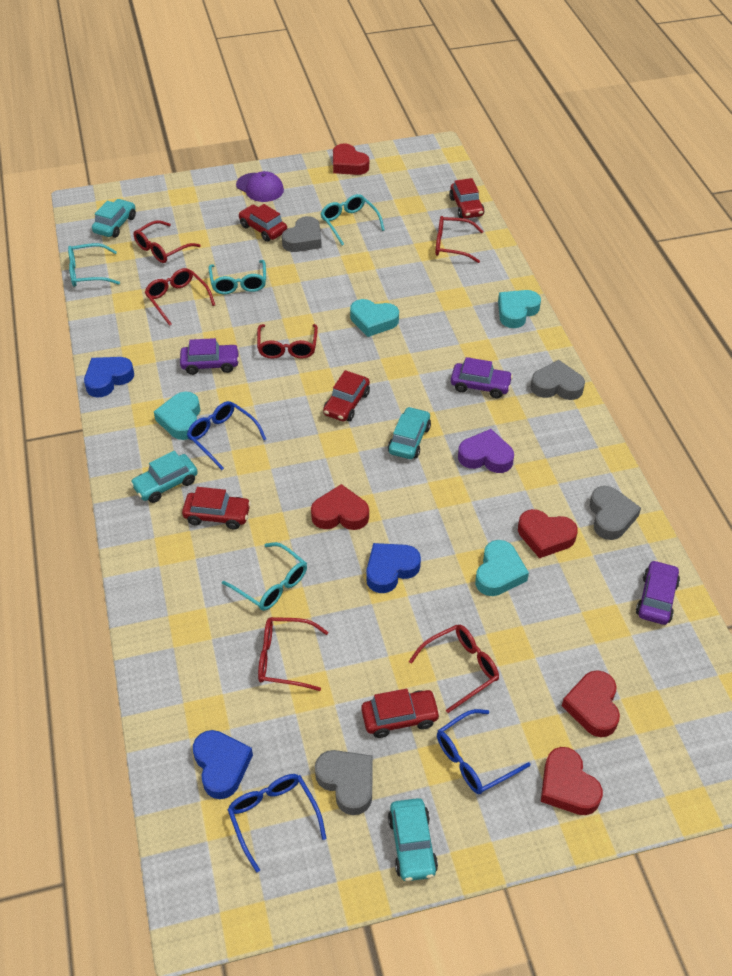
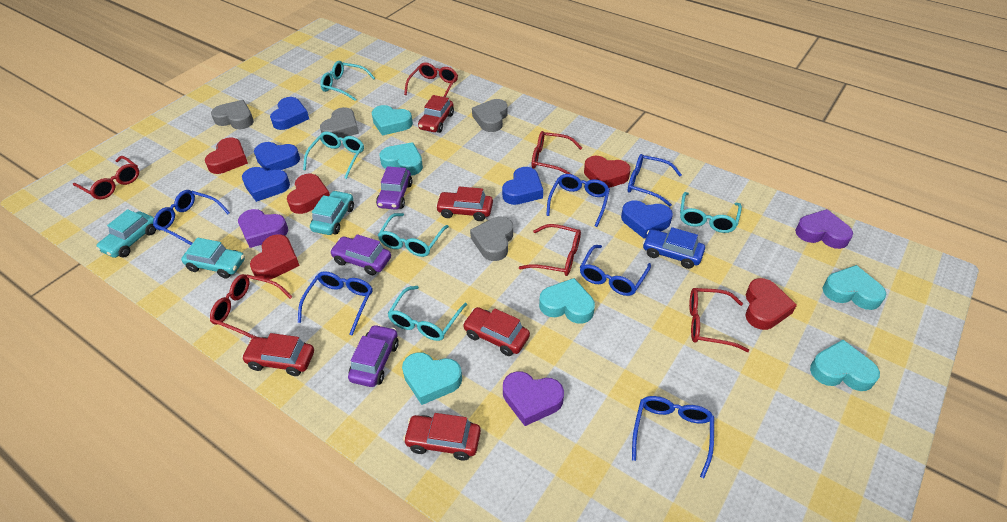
blue car: 0 -> 1
blue glasses: 3 -> 6
blue heart: 3 -> 5
purple cap: 1 -> 0
purple heart: 1 -> 3
turquoise car: 4 -> 3
turquoise glasses: 4 -> 5
turquoise heart: 4 -> 6

